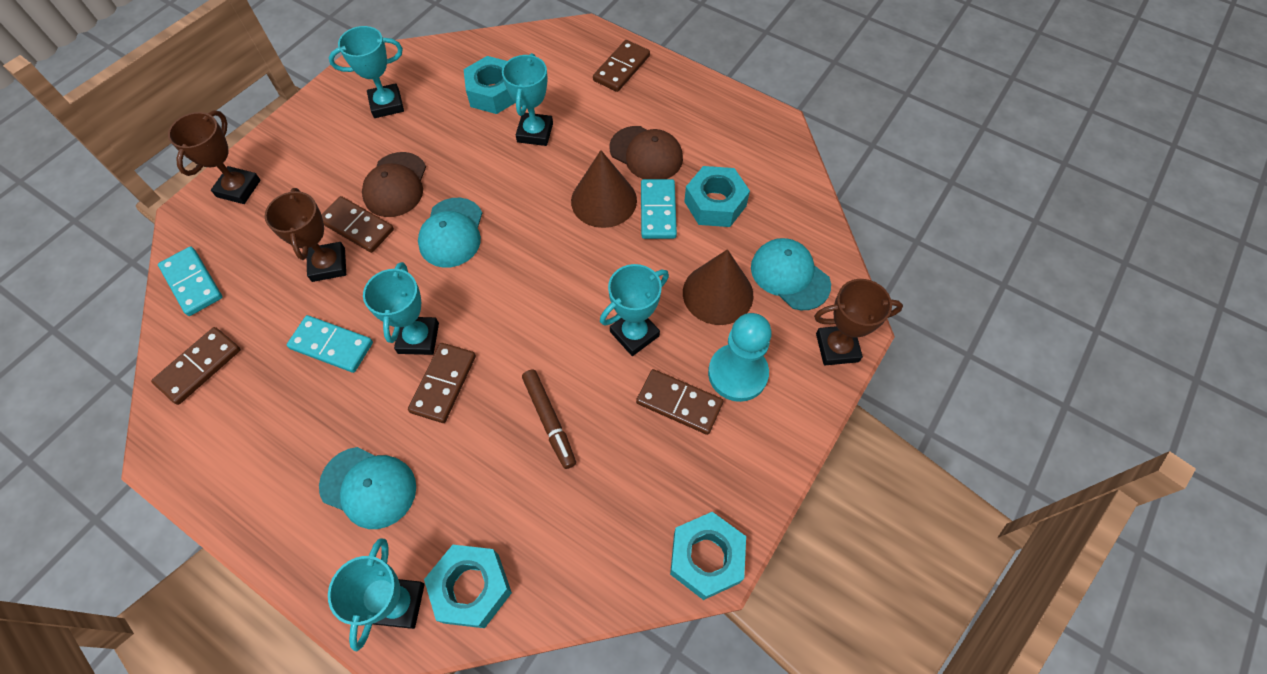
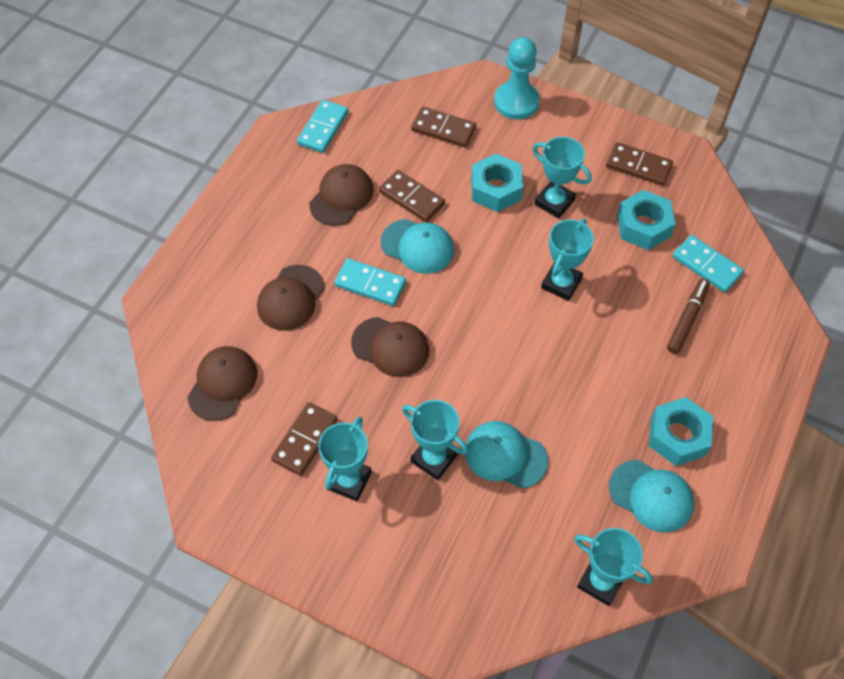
brown cap: 2 -> 4
brown cone: 2 -> 0
brown domino: 5 -> 4
brown trophy: 3 -> 0
turquoise nut: 4 -> 3

